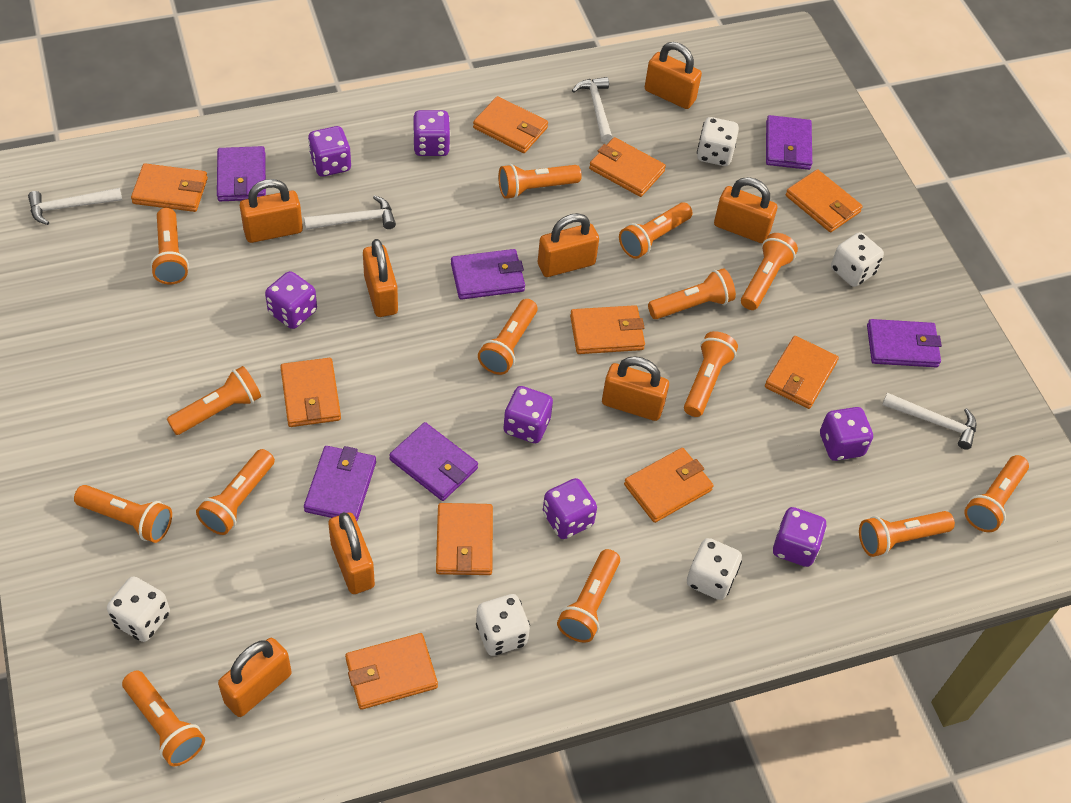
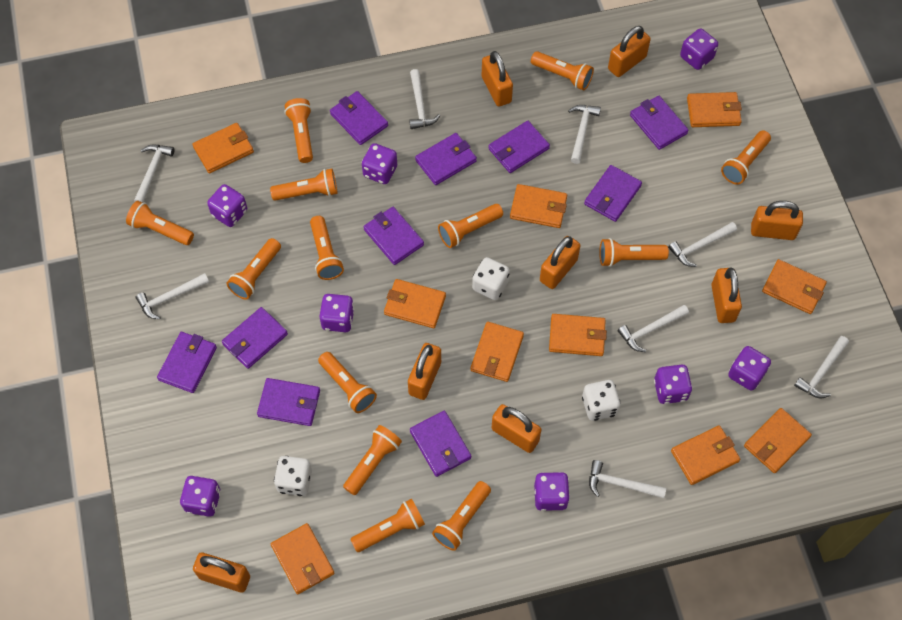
orange flashlight: 14 -> 13
purple dice: 7 -> 8
purple wallet: 6 -> 10
white dice: 5 -> 3
white hammer: 4 -> 8

